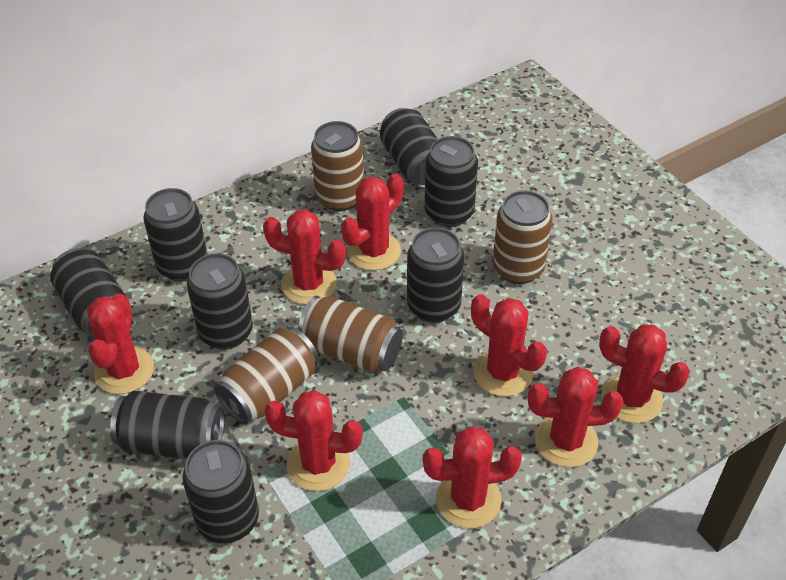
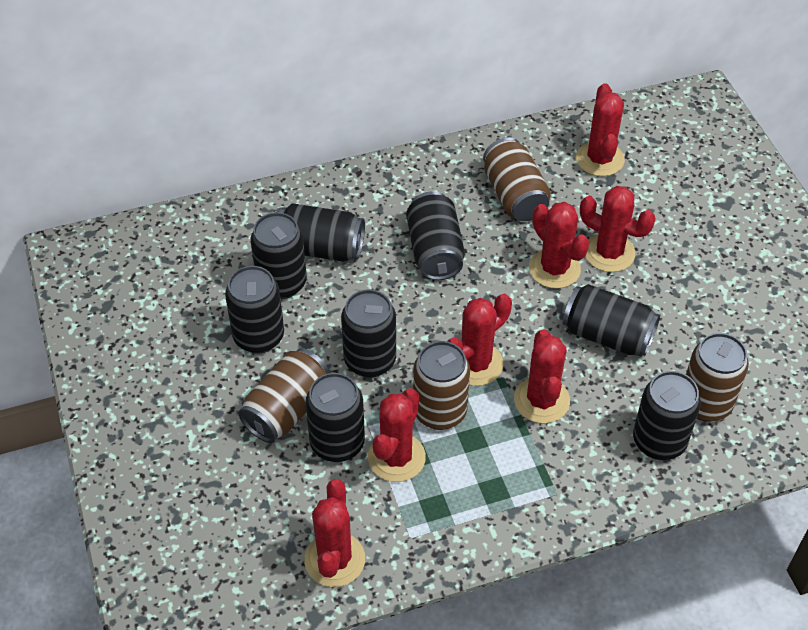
red cactus: 8 -> 7

